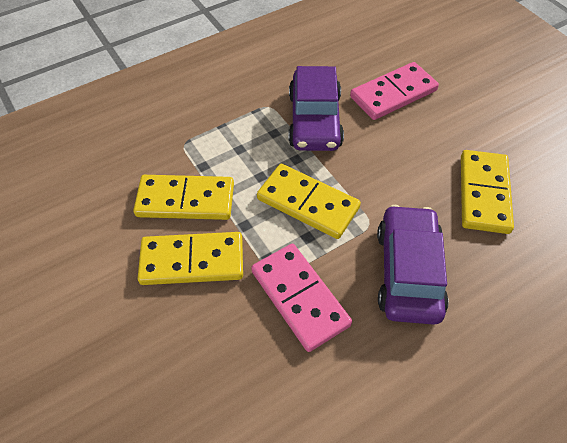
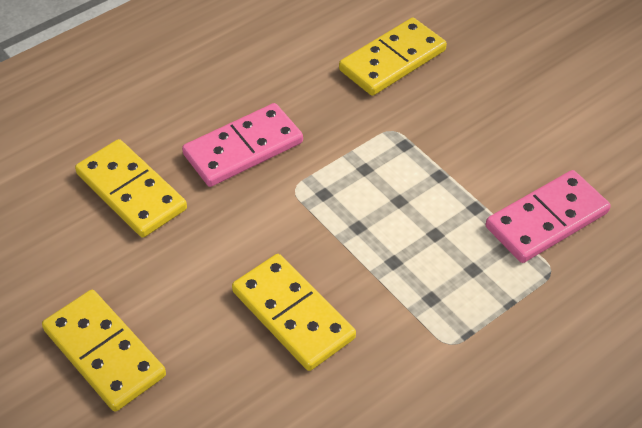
purple car: 2 -> 0

